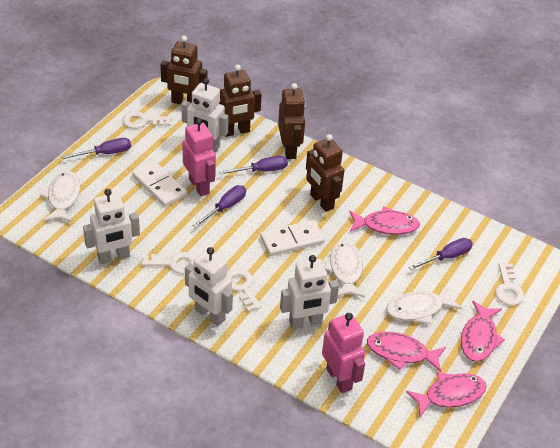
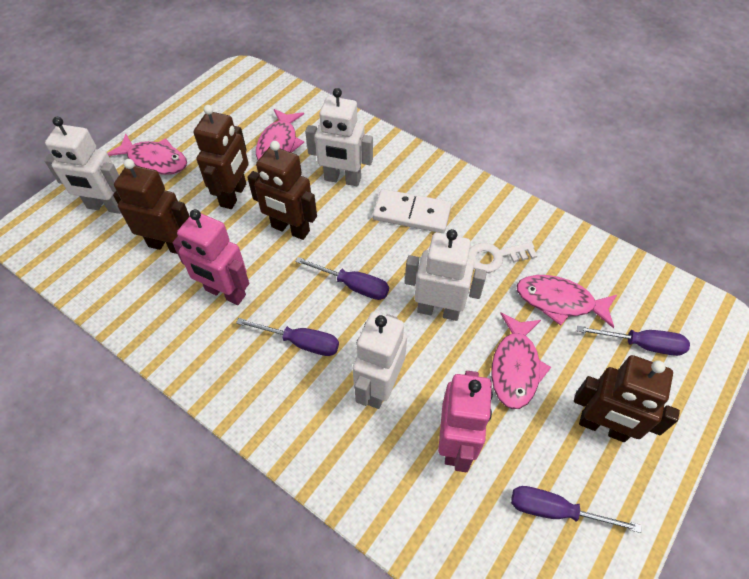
white domino: 2 -> 1
white fish: 3 -> 0
white key: 4 -> 1

